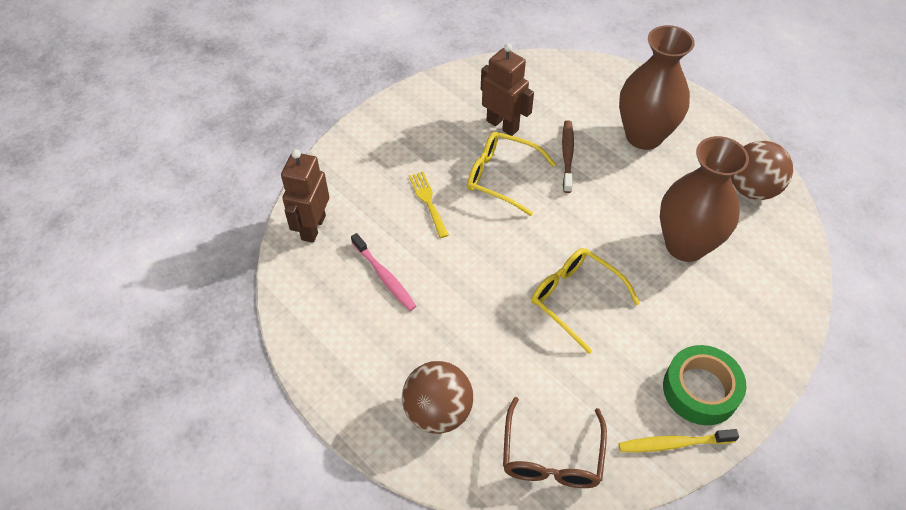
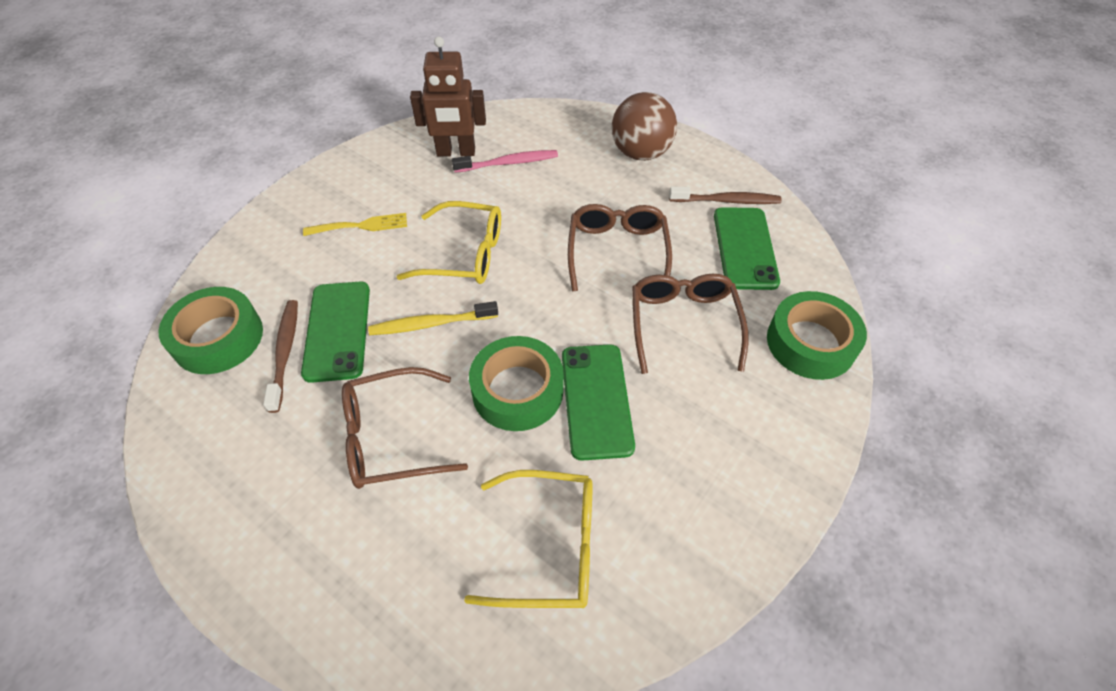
brown ball: 2 -> 1
brown glasses: 1 -> 3
brown robot: 2 -> 1
brown toothbrush: 1 -> 2
brown vase: 2 -> 0
green phone: 0 -> 3
green tape: 1 -> 3

